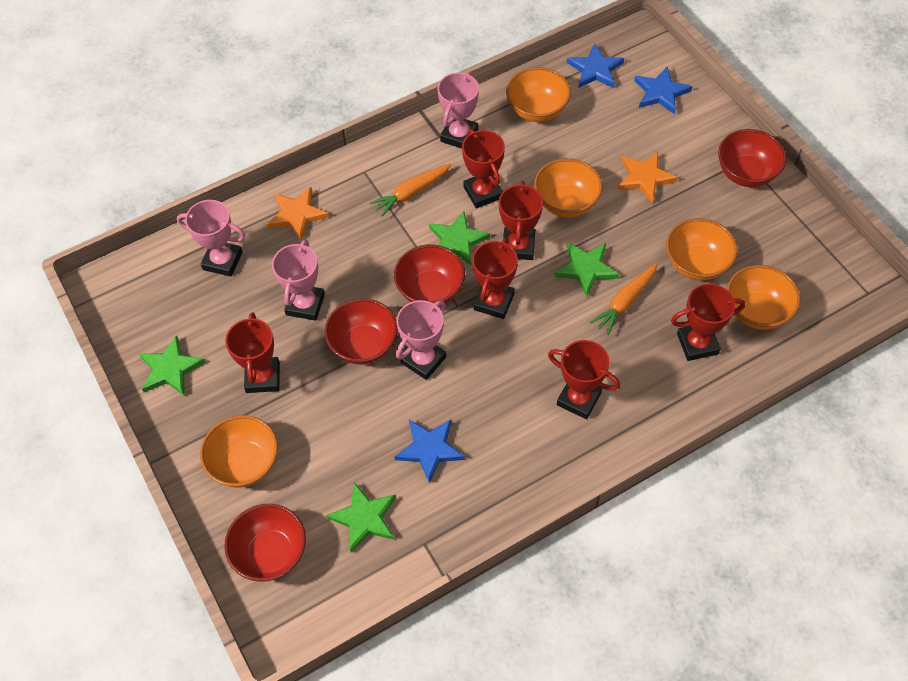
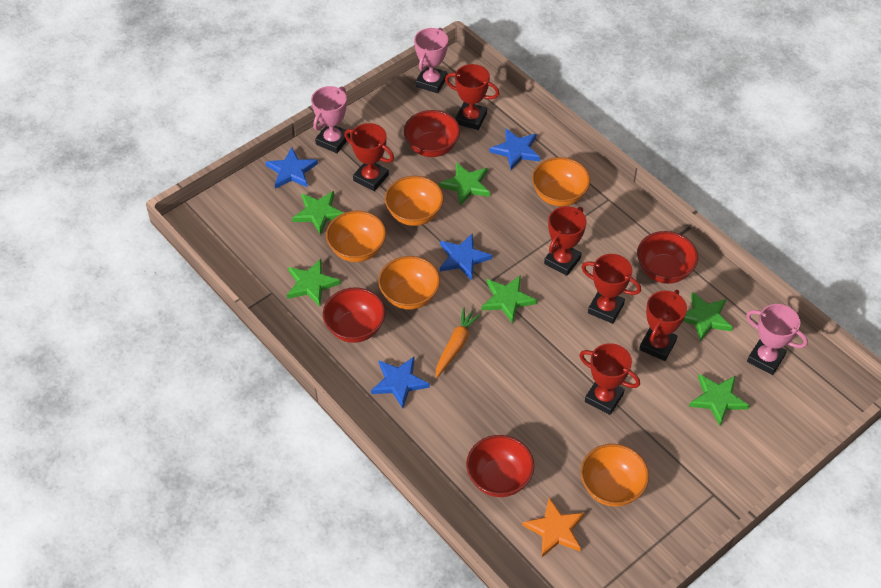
blue star: 3 -> 4
green star: 4 -> 6
orange carrot: 2 -> 1
orange star: 2 -> 1
pink trophy: 4 -> 3

